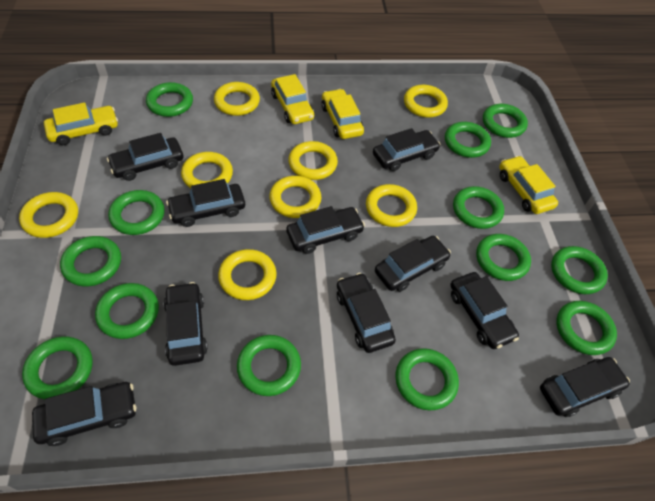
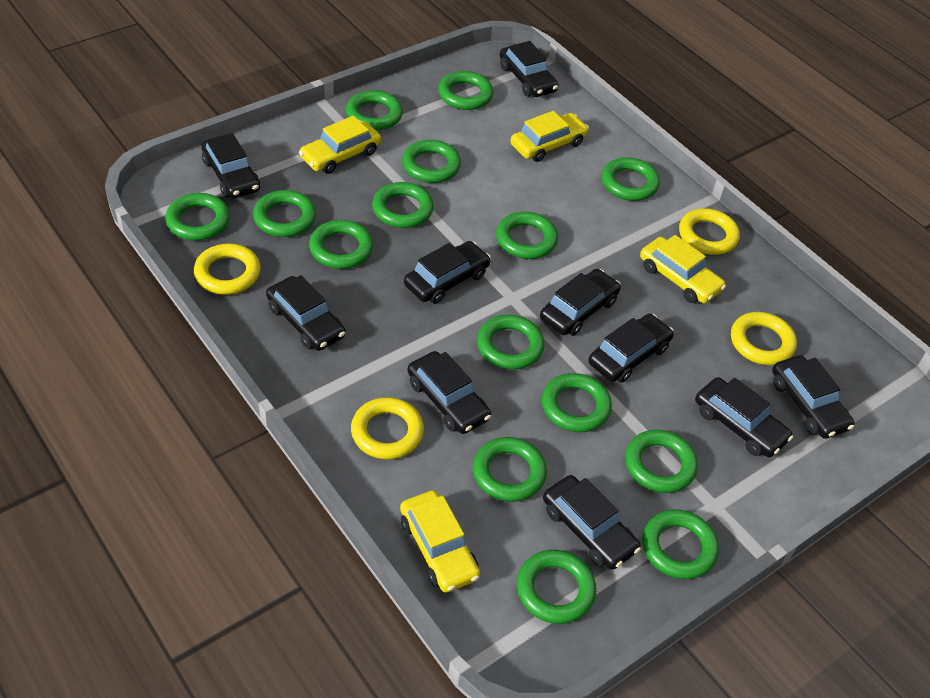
green ring: 13 -> 15
yellow ring: 8 -> 4

